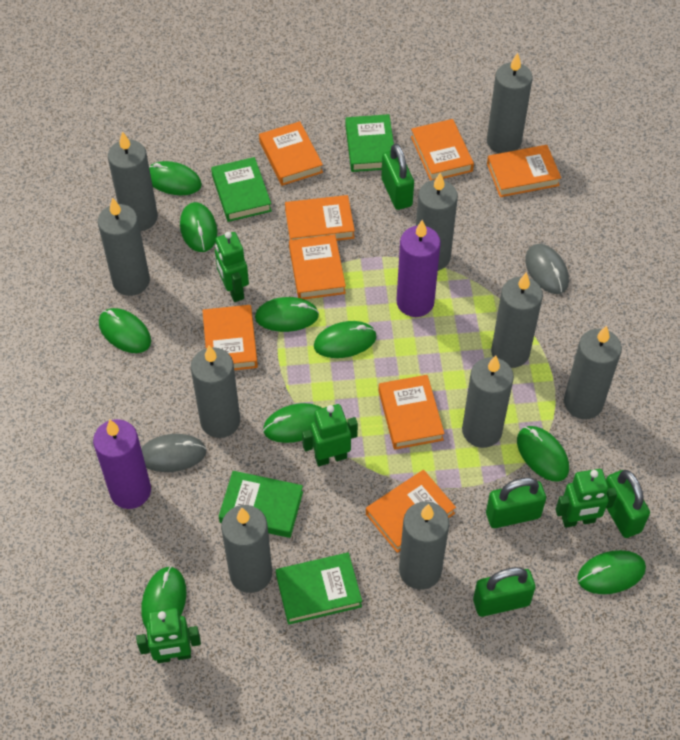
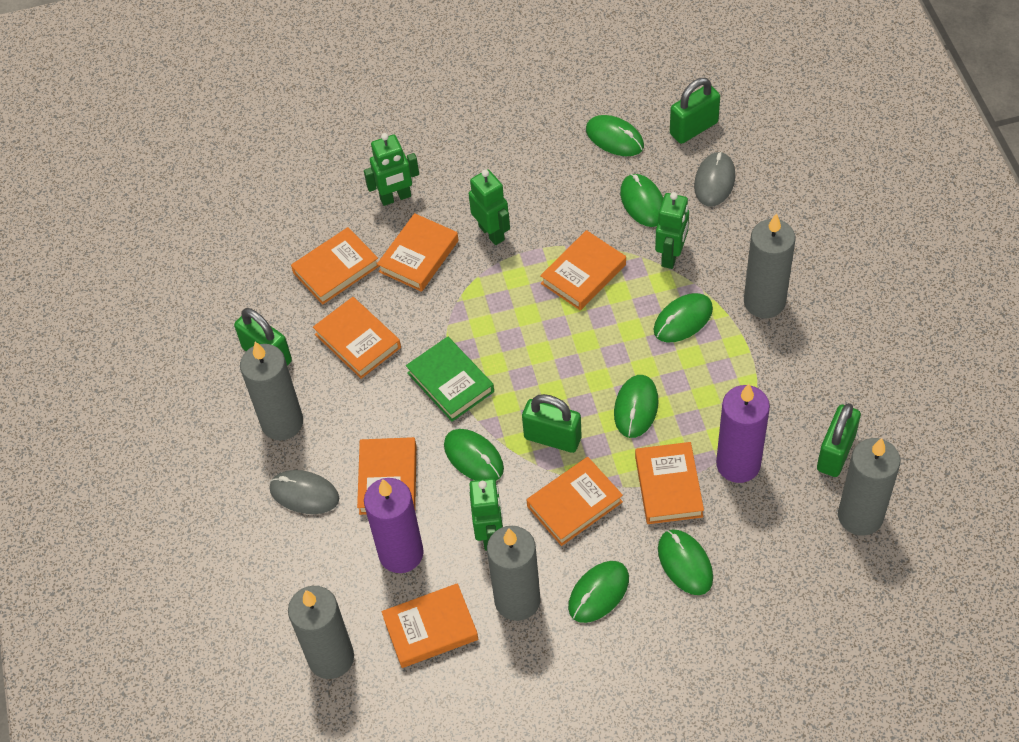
green book: 4 -> 1
green mouse: 9 -> 7
grey candle: 10 -> 5

